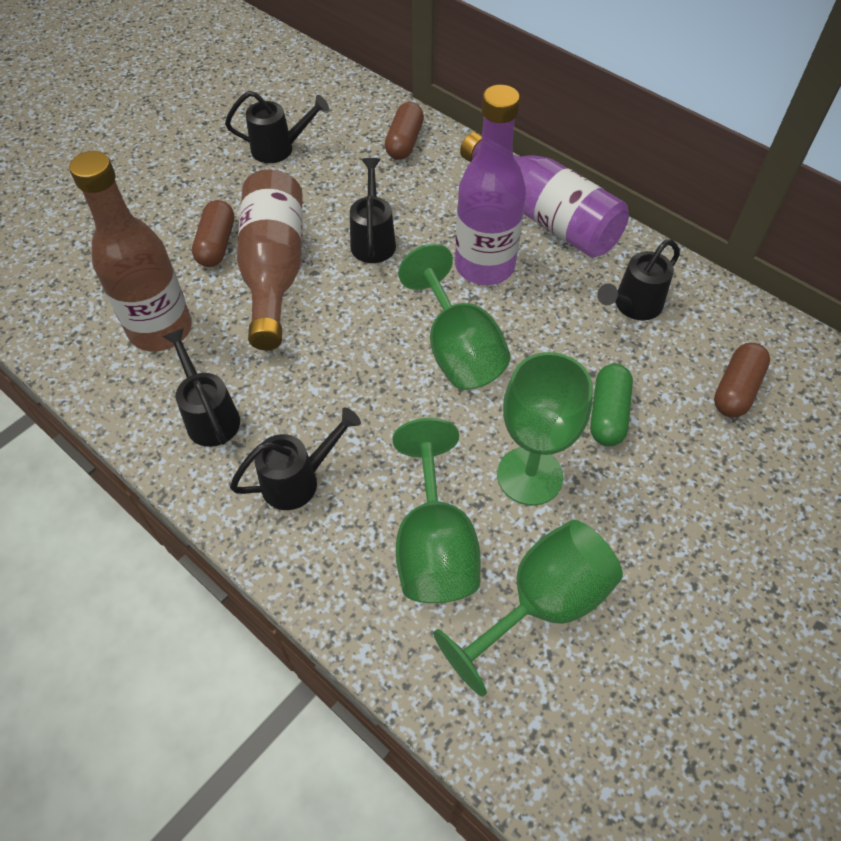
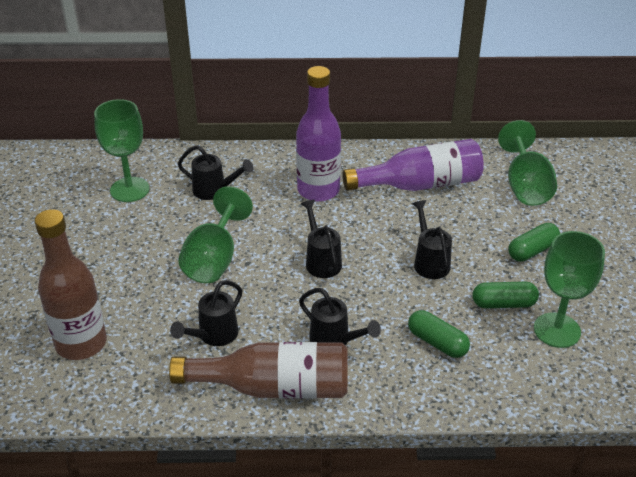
brown capsule: 3 -> 0
green capsule: 1 -> 3

